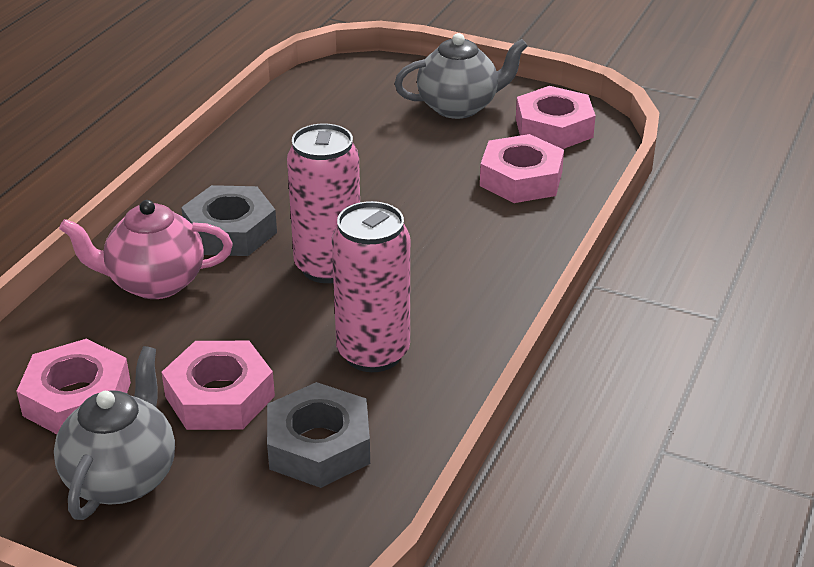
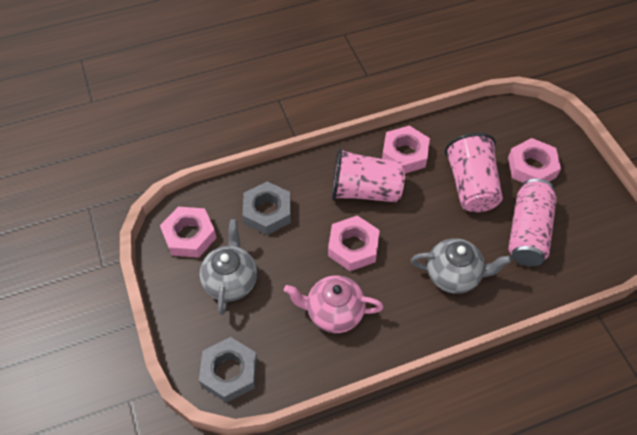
pink can: 2 -> 1
pink cup: 0 -> 2

